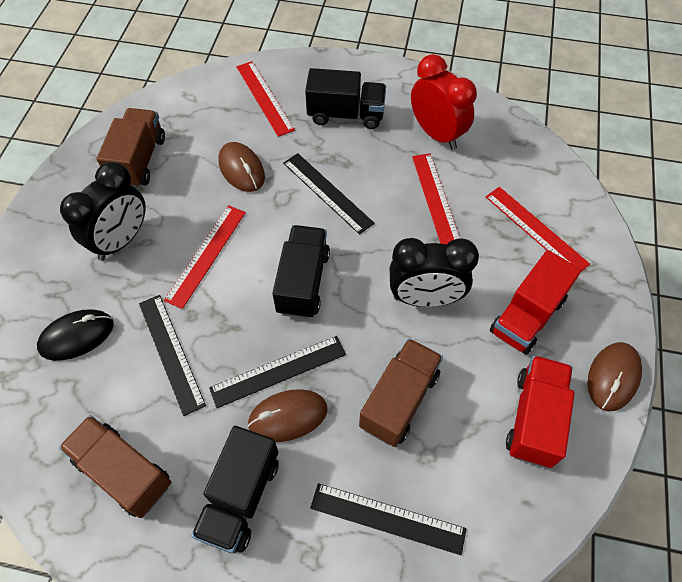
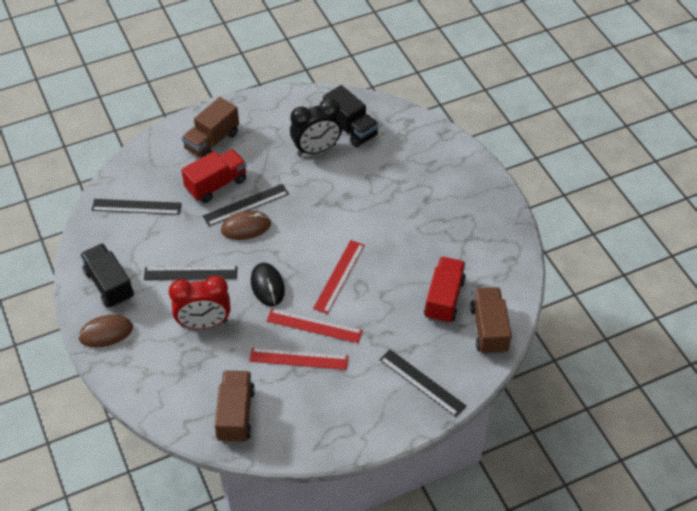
black clock: 2 -> 1
black truck: 3 -> 2
brown mouse: 3 -> 2
red ruler: 4 -> 3

